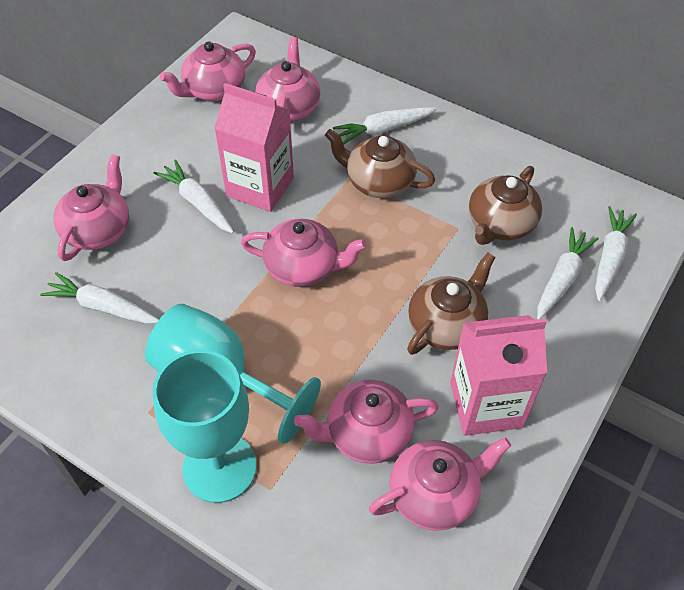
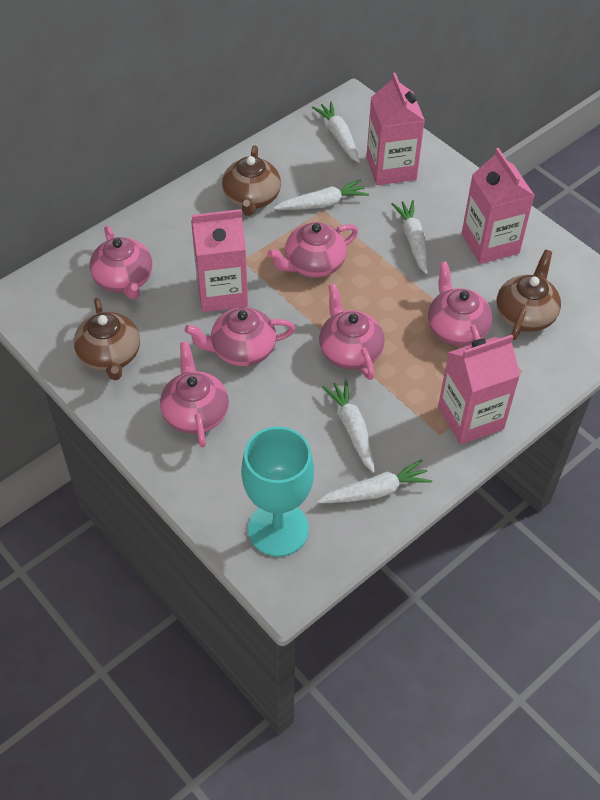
pink carton: 2 -> 4
turquoise goblet: 2 -> 1

